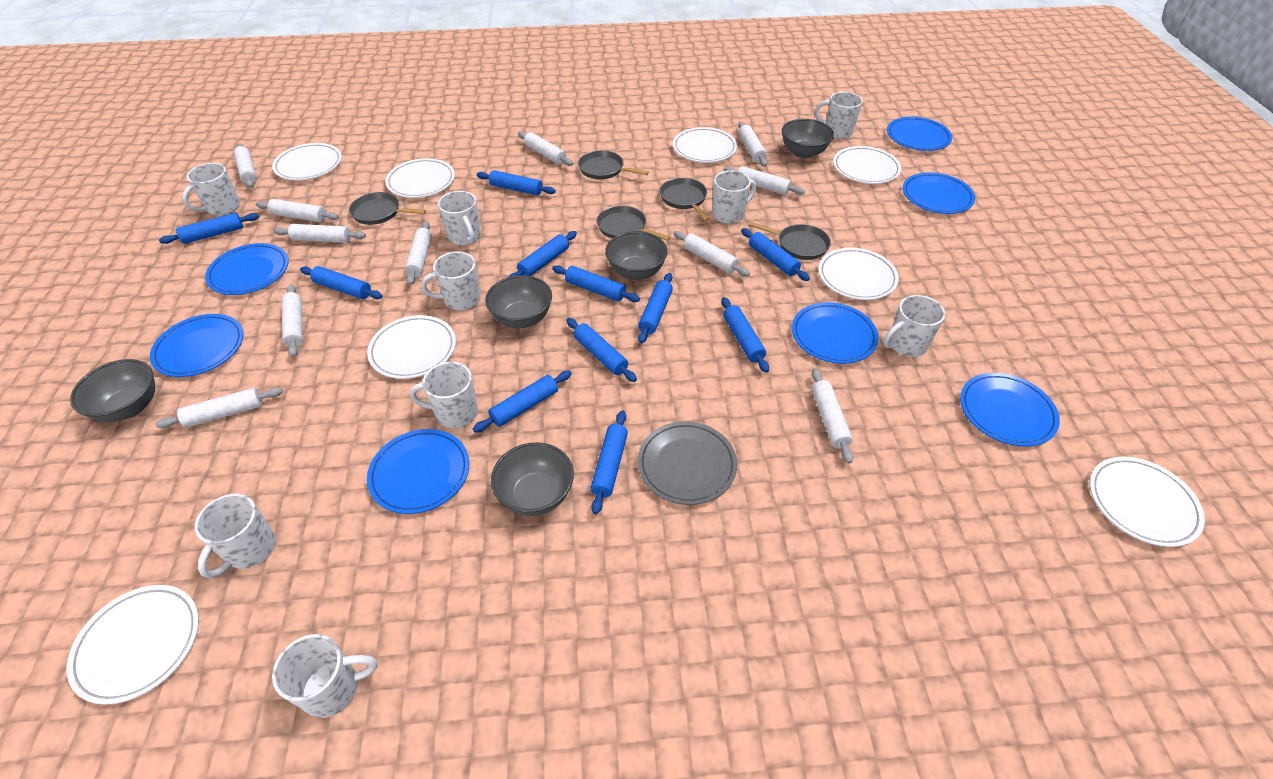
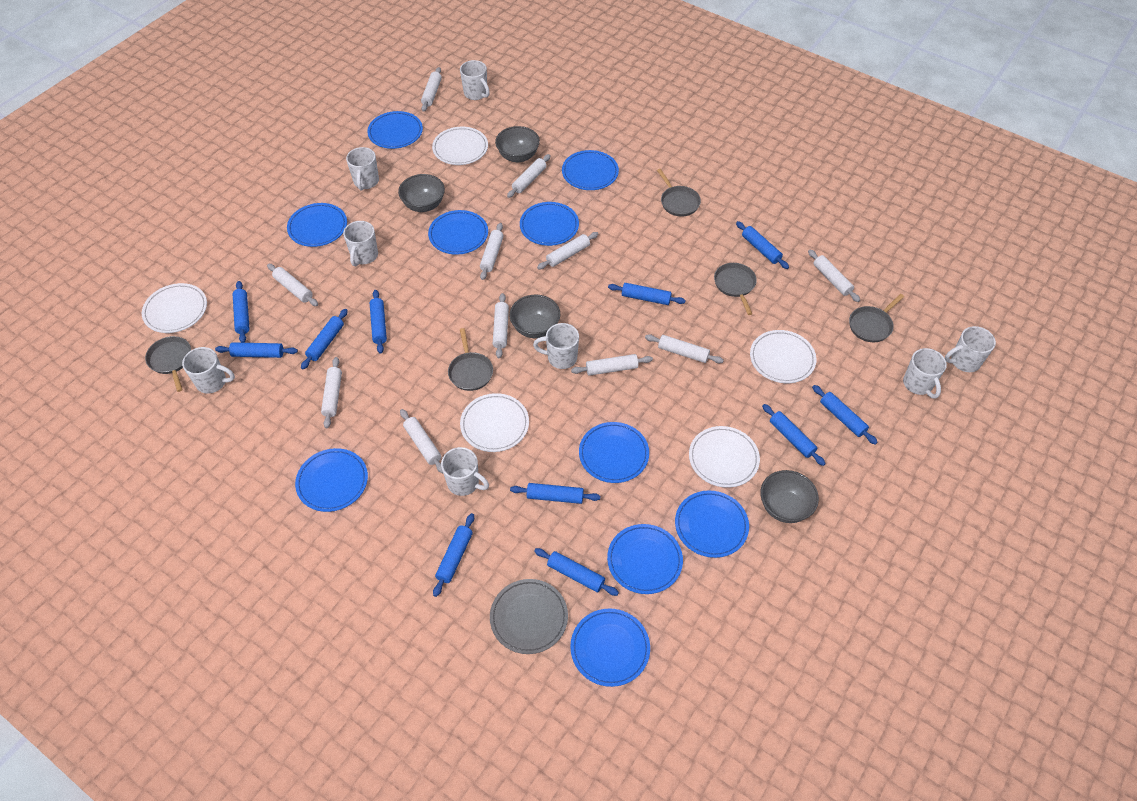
blue plate: 7 -> 10
grey bowl: 5 -> 4
white mug: 9 -> 8
white plate: 8 -> 5

